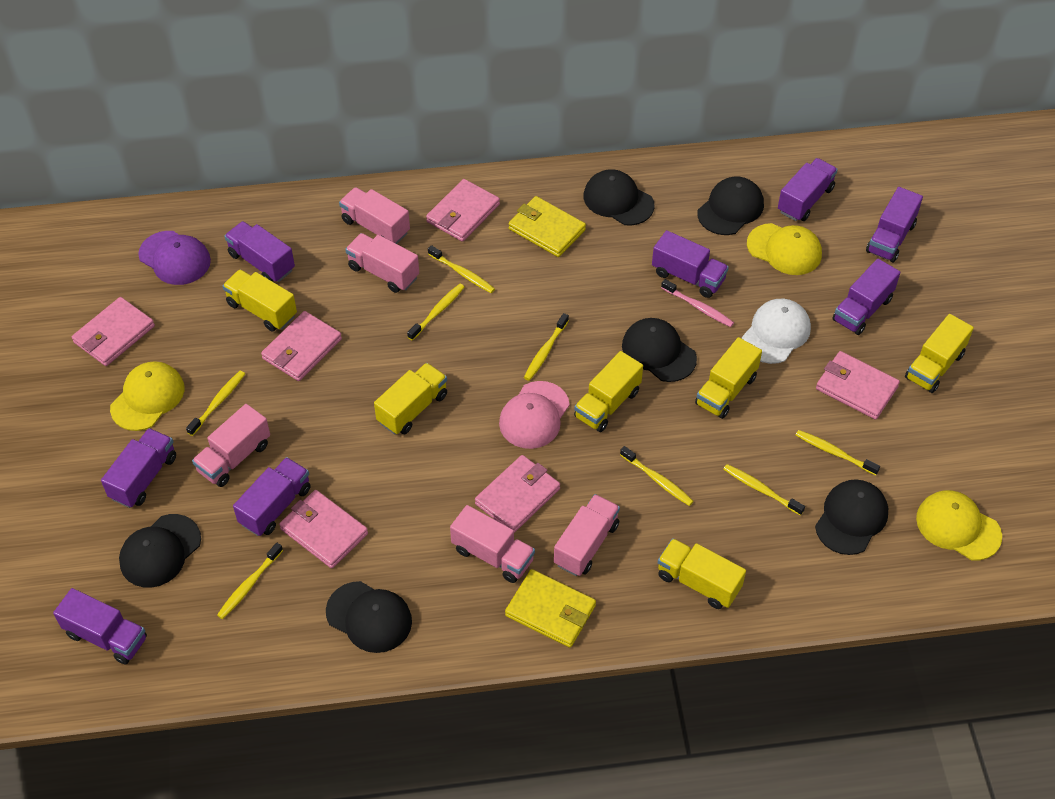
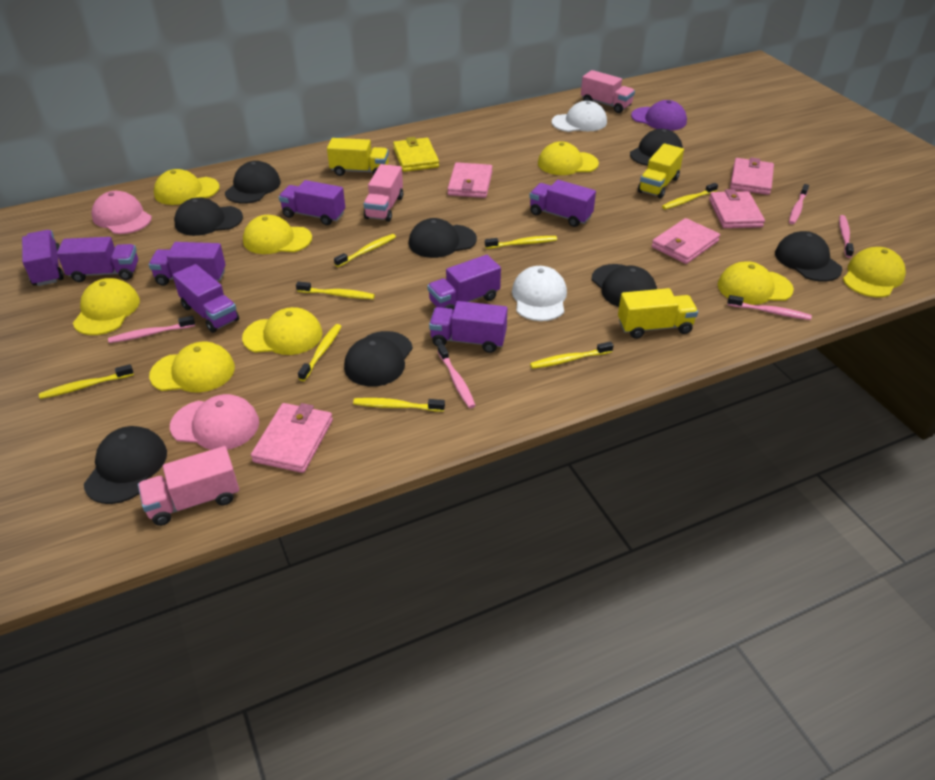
black cap: 6 -> 8
pink cap: 1 -> 2
pink toothbrush: 1 -> 5
pink truck: 5 -> 3
pink wallet: 6 -> 5
white cap: 1 -> 2
yellow cap: 3 -> 8
yellow truck: 6 -> 3
yellow wallet: 2 -> 1

